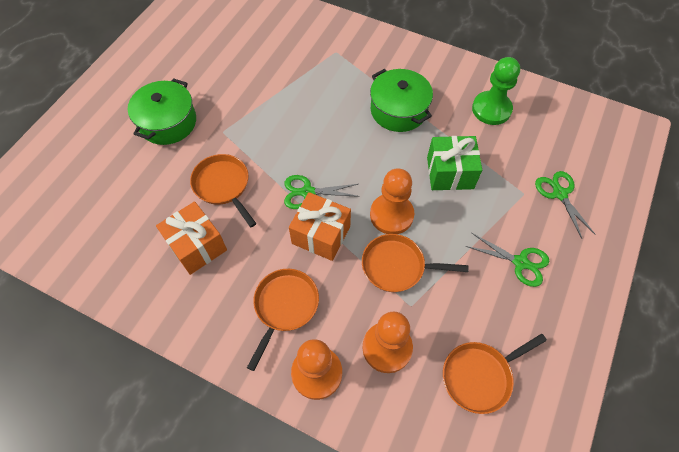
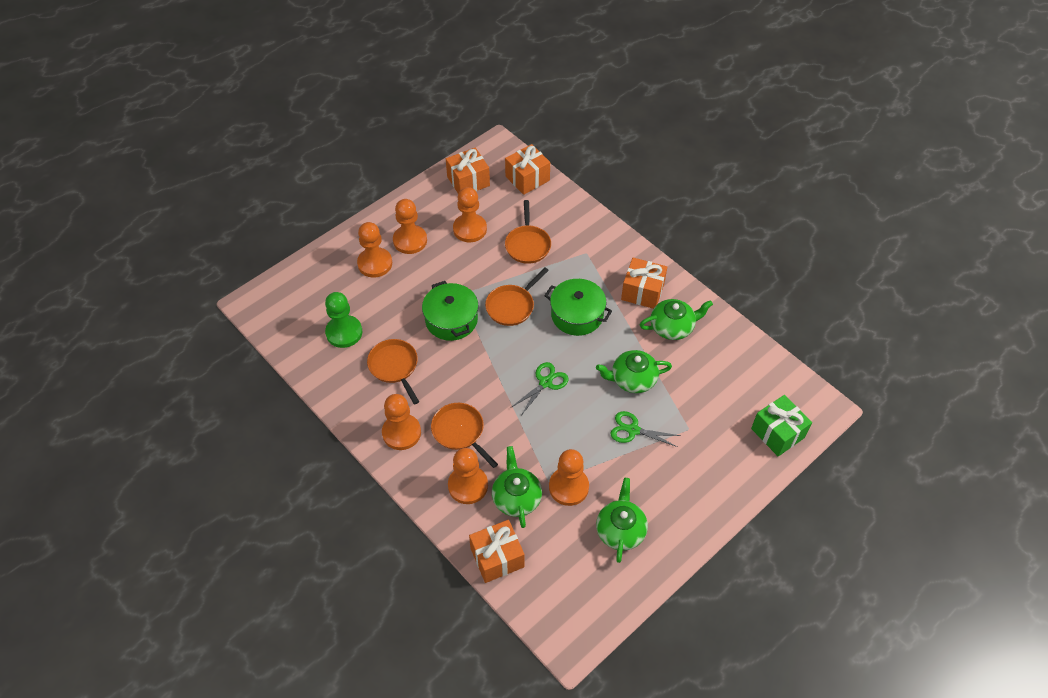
green scissors: 3 -> 2
green teapot: 0 -> 4
orange gift: 2 -> 4
orange pawn: 3 -> 6

